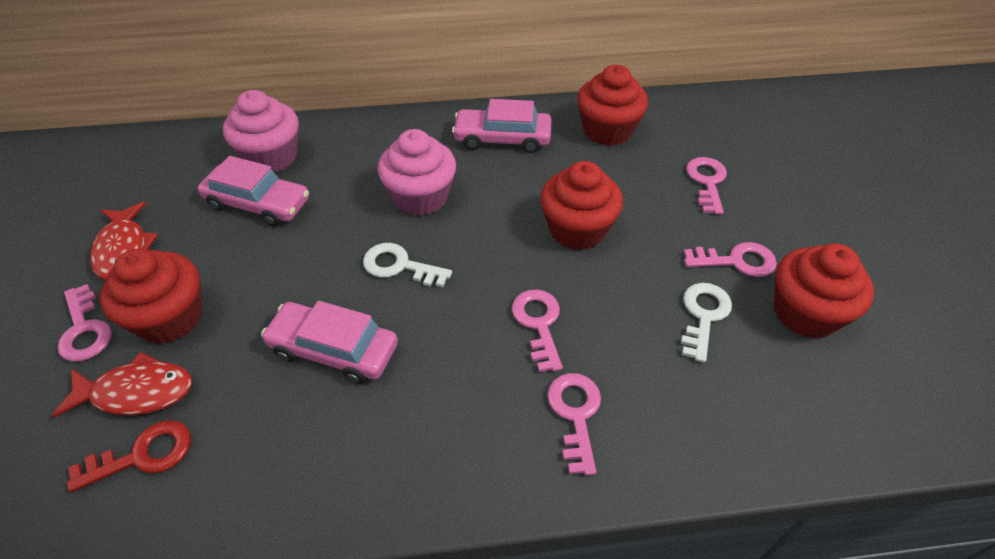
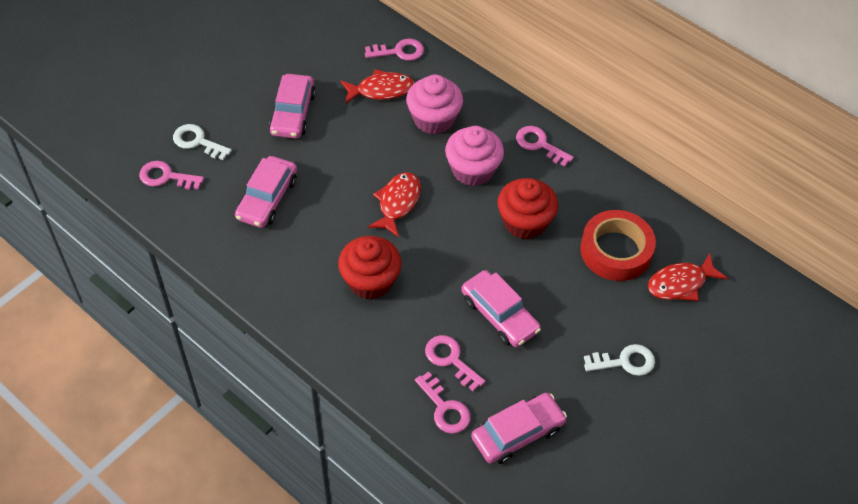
pink car: 3 -> 4
red cupcake: 4 -> 2
red fish: 2 -> 3
red key: 1 -> 0
red tape: 0 -> 1

